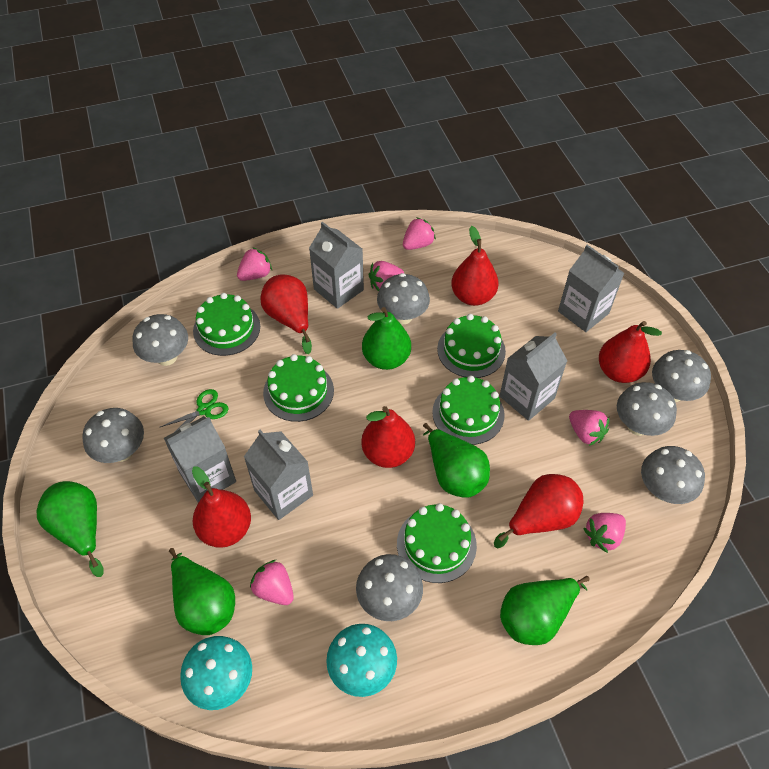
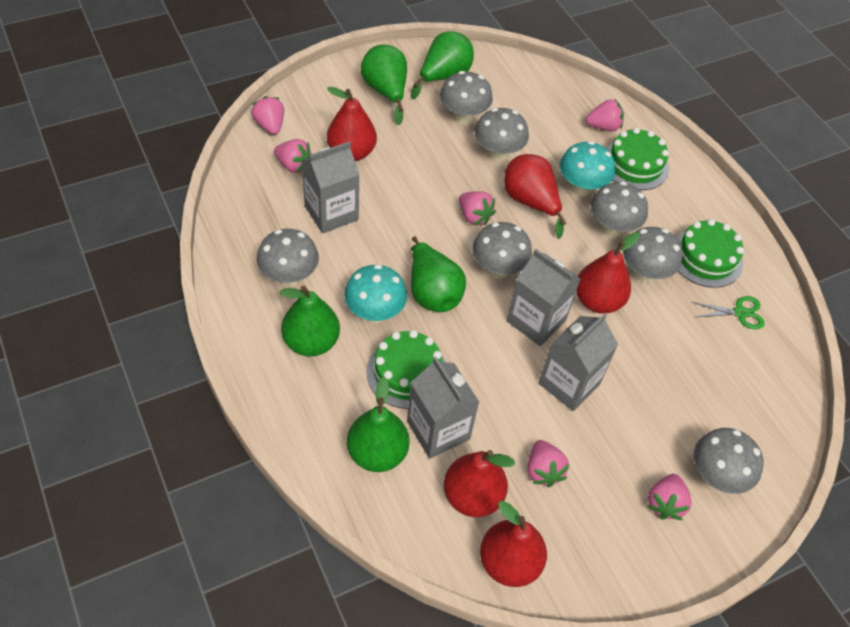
green cake: 5 -> 3
grey carton: 5 -> 4
red pear: 6 -> 5

